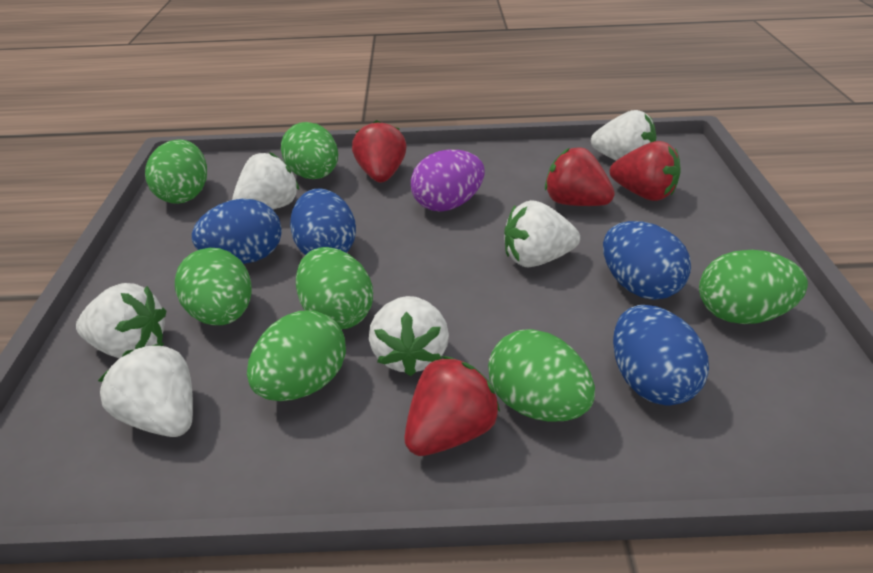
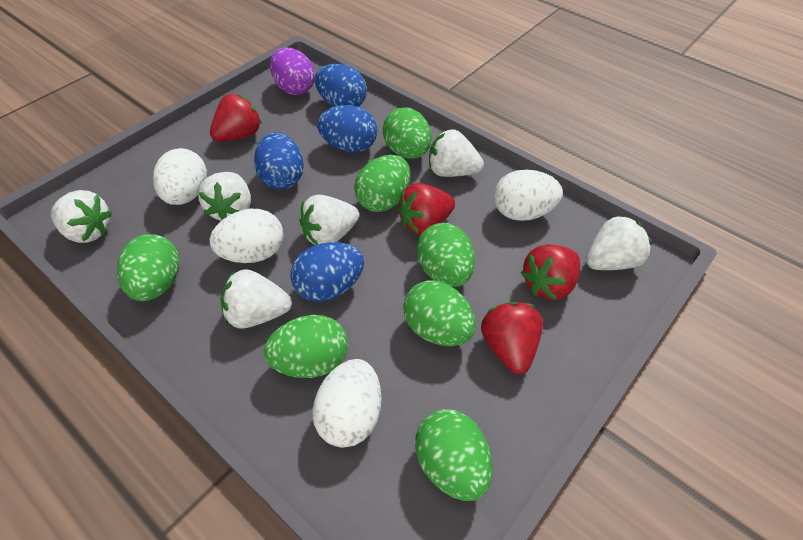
white egg: 0 -> 4

